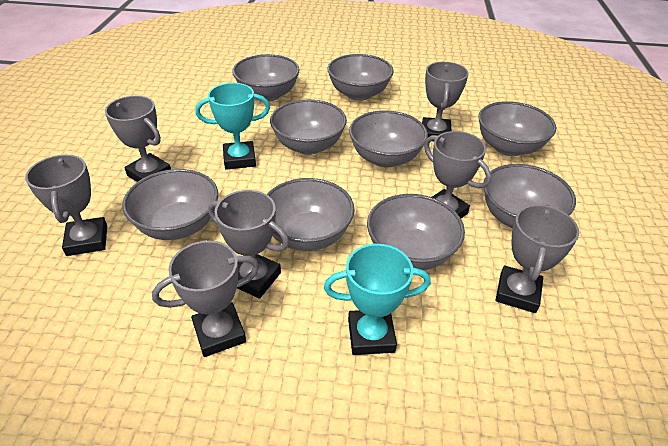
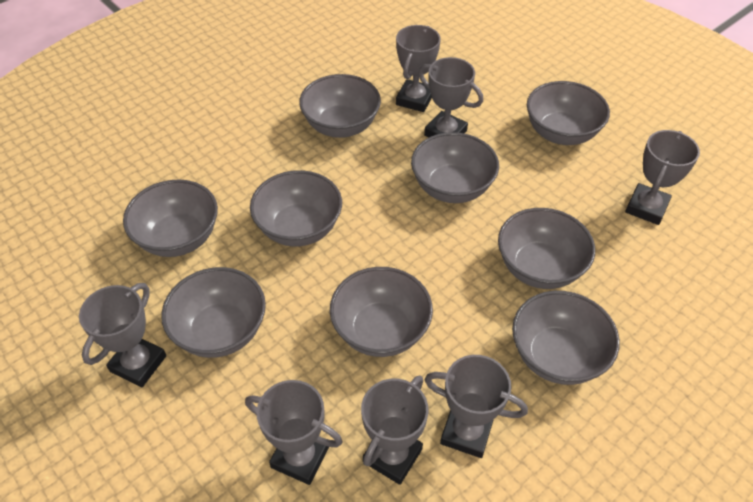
turquoise trophy: 2 -> 0

